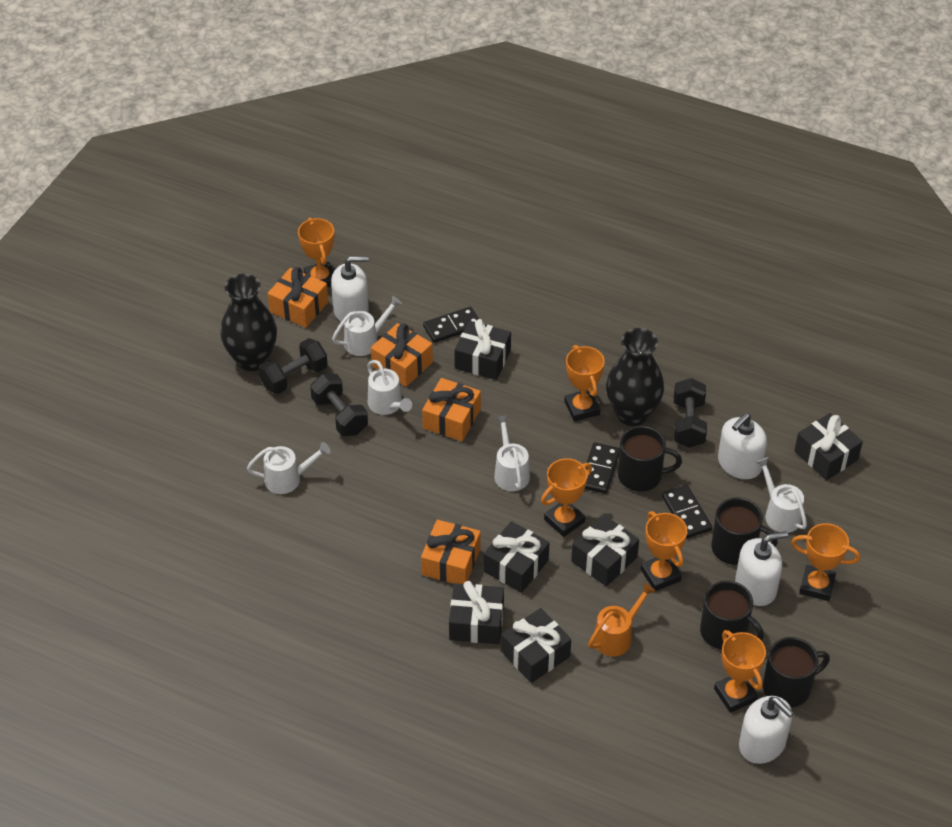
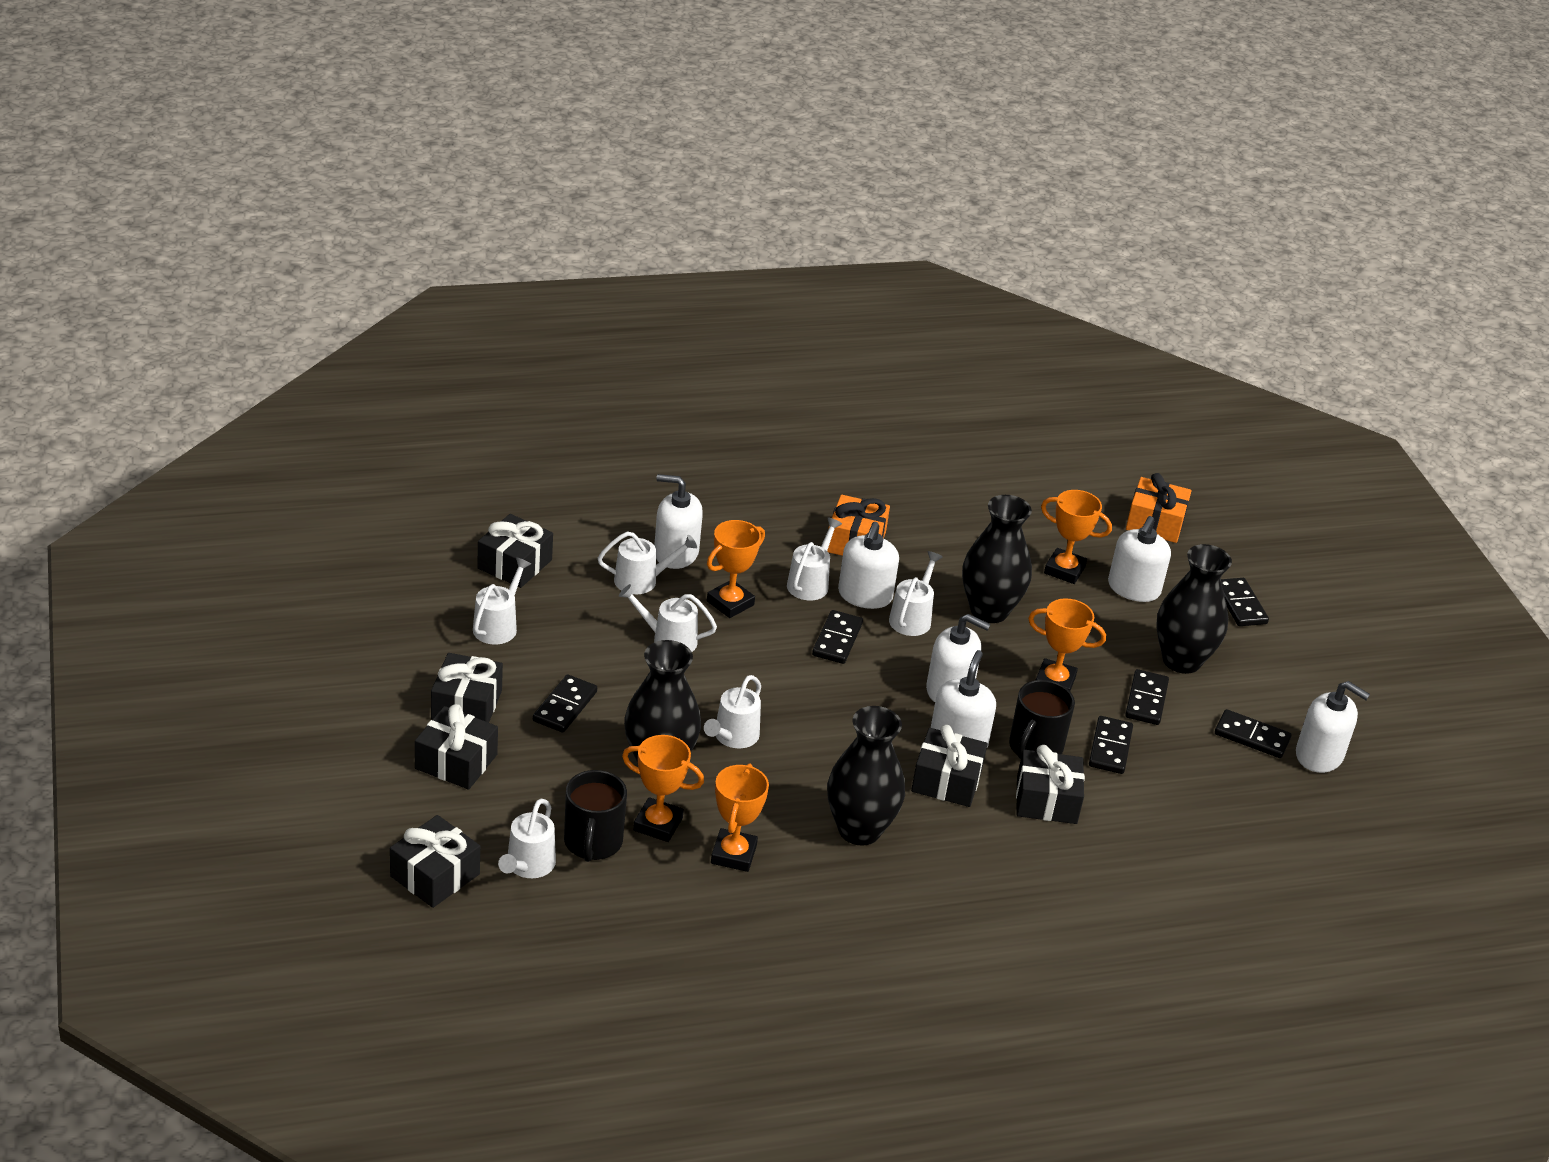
black domino: 3 -> 6
black dumbbell: 3 -> 0
black mug: 4 -> 2
black vase: 2 -> 4
orange gift: 4 -> 2
orange trophy: 6 -> 5
orange watering can: 1 -> 0
white soap dispenser: 4 -> 6
white watering can: 5 -> 7

